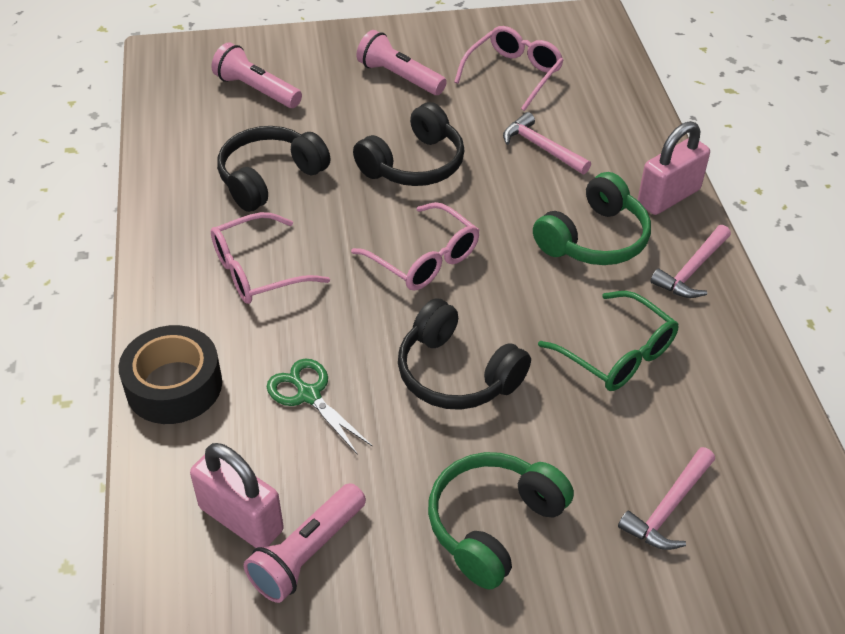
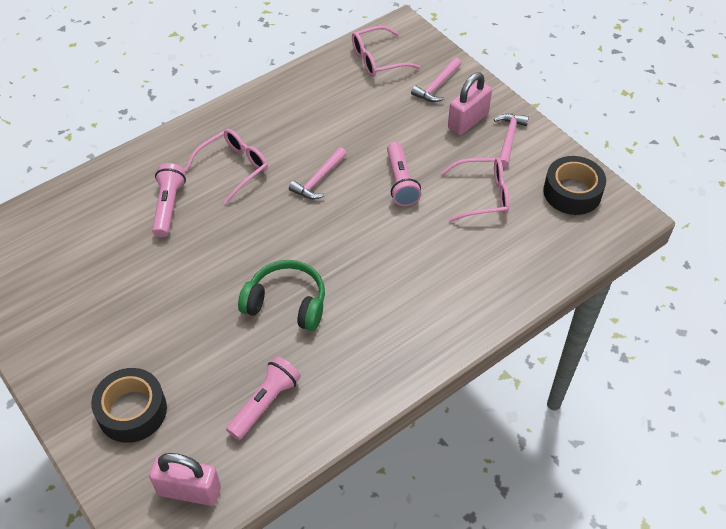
black headphones: 3 -> 0
black tape: 1 -> 2
green glasses: 1 -> 0
green headphones: 2 -> 1
green scissors: 1 -> 0

